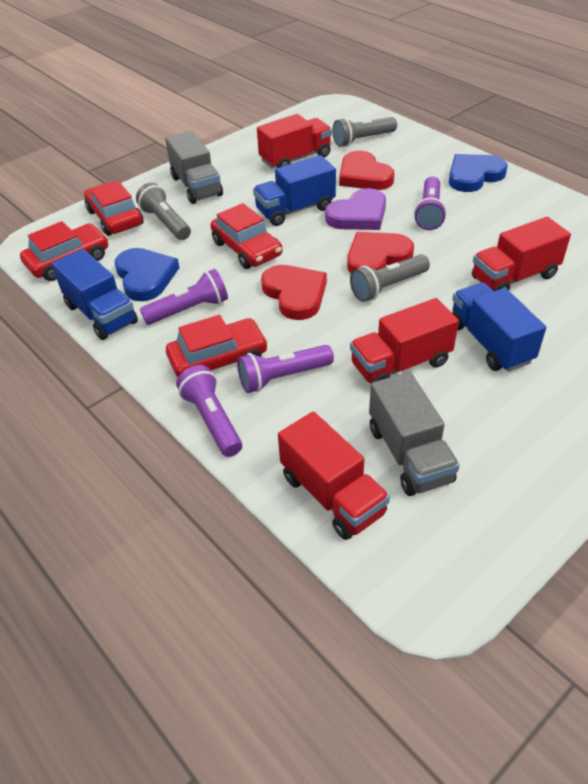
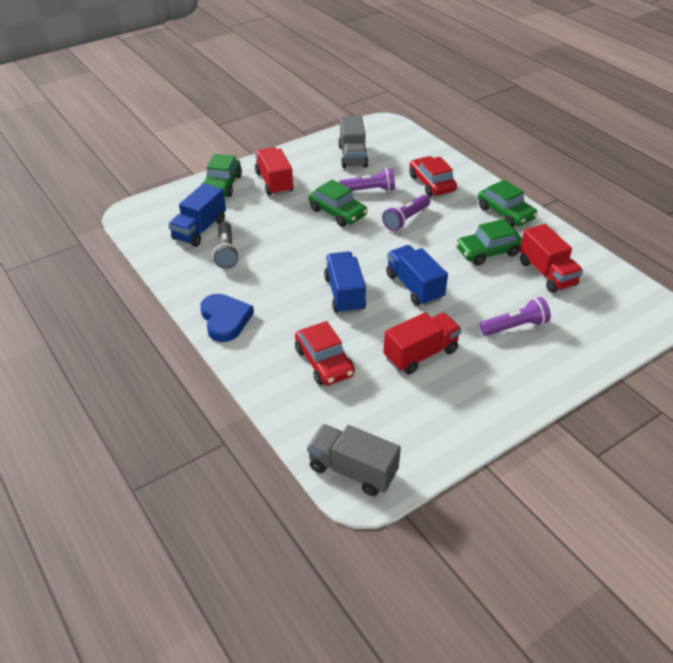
blue heart: 2 -> 1
green car: 0 -> 4
grey flashlight: 3 -> 1
purple flashlight: 4 -> 3
purple heart: 1 -> 0
red car: 4 -> 2
red heart: 3 -> 0
red truck: 4 -> 3

